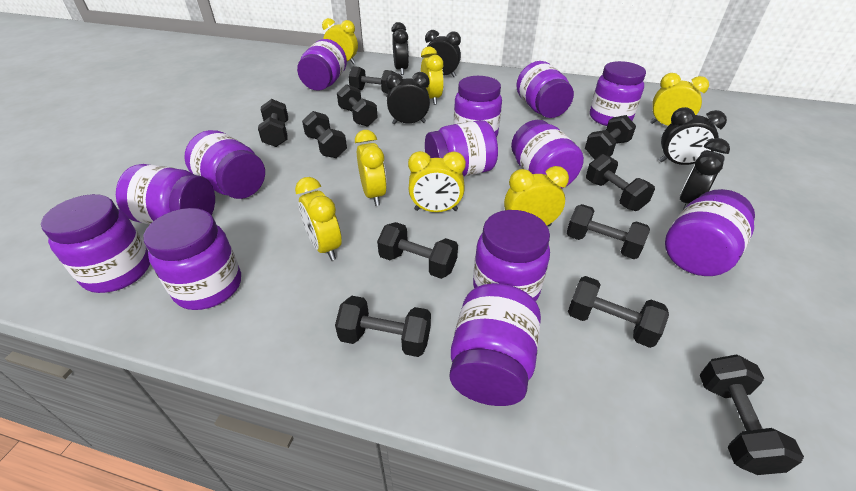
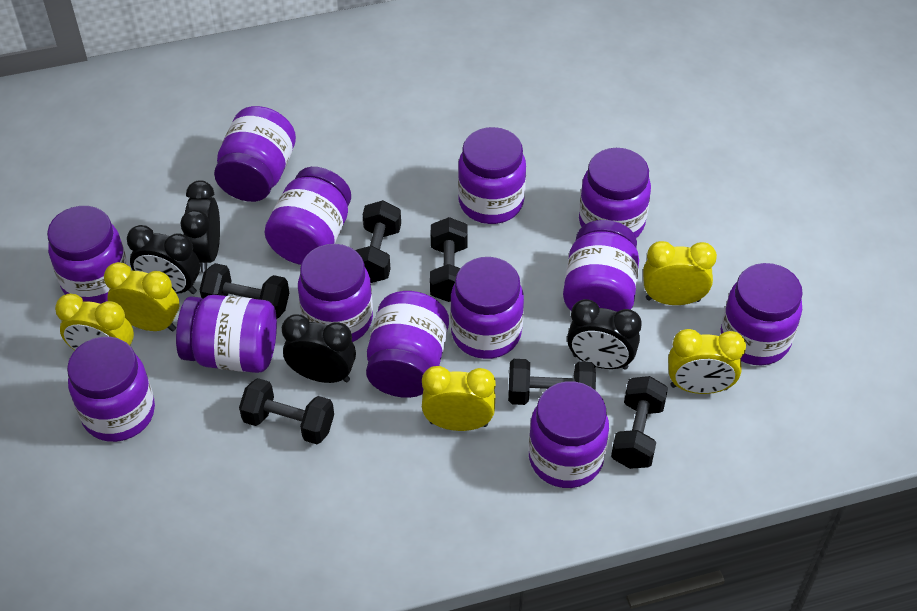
black clock: 5 -> 4
black dumbbell: 11 -> 6
yellow clock: 7 -> 5

